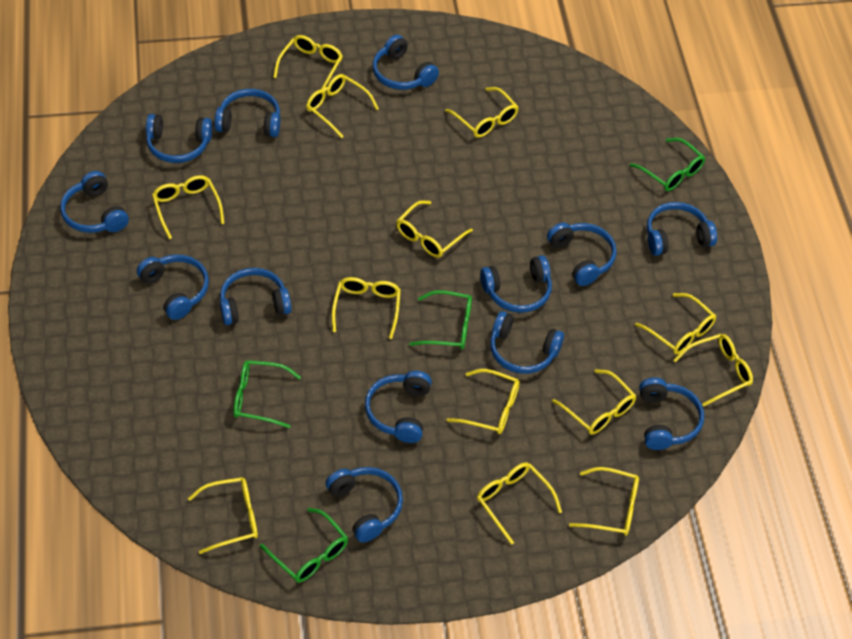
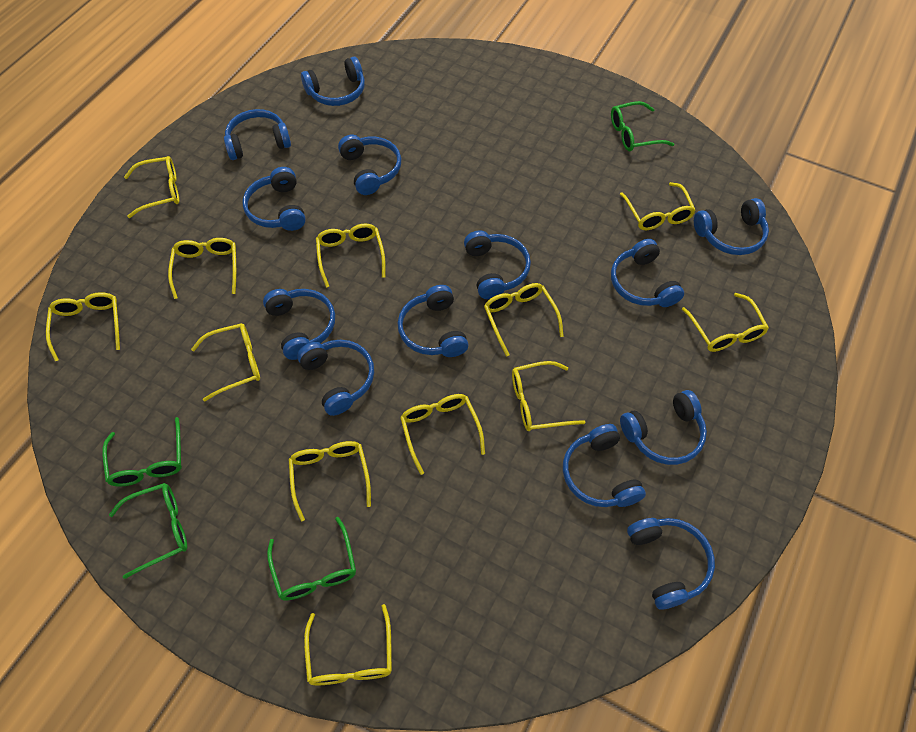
yellow glasses: 13 -> 12

